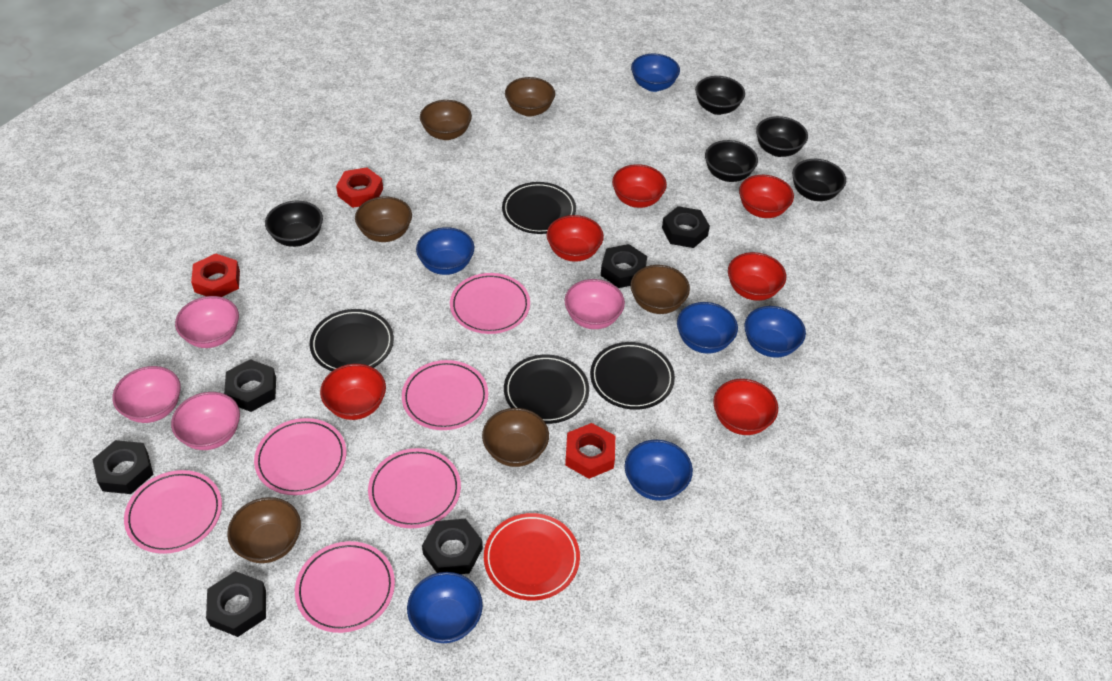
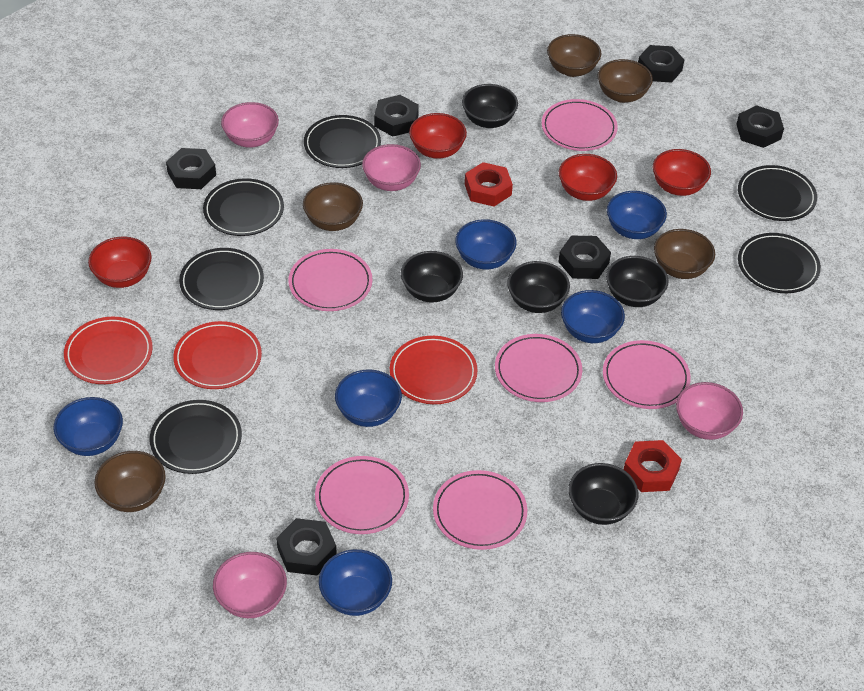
black plate: 4 -> 6
brown bowl: 6 -> 5
red bowl: 6 -> 4
red nut: 3 -> 2
red plate: 1 -> 3

